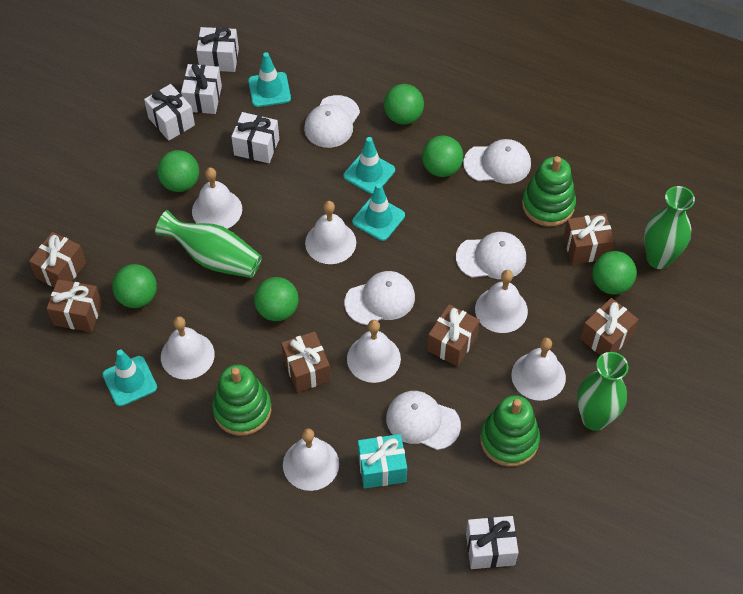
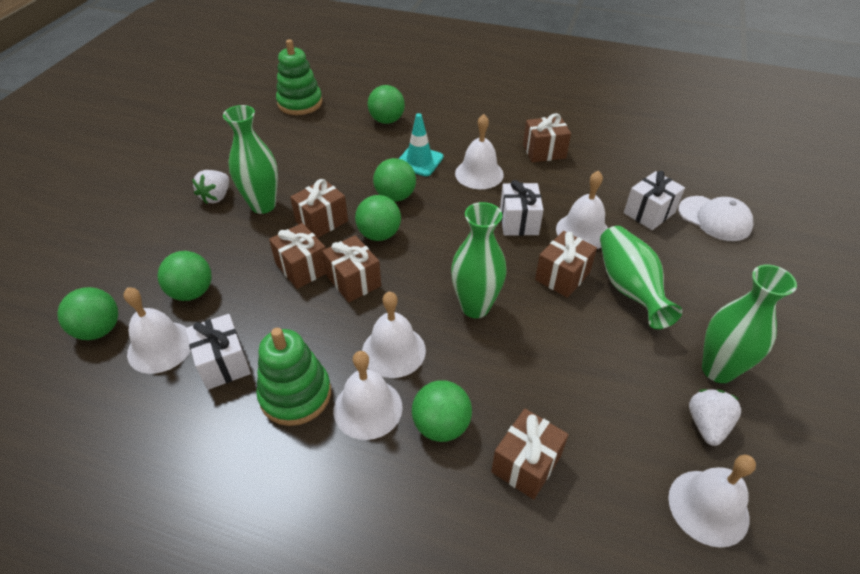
green stacking toy: 3 -> 2
green vase: 3 -> 4
turquoise gift: 1 -> 0
turquoise traffic cone: 4 -> 1
white bell: 7 -> 6
white cap: 5 -> 1
white gift: 5 -> 3
white strawberry: 0 -> 2

